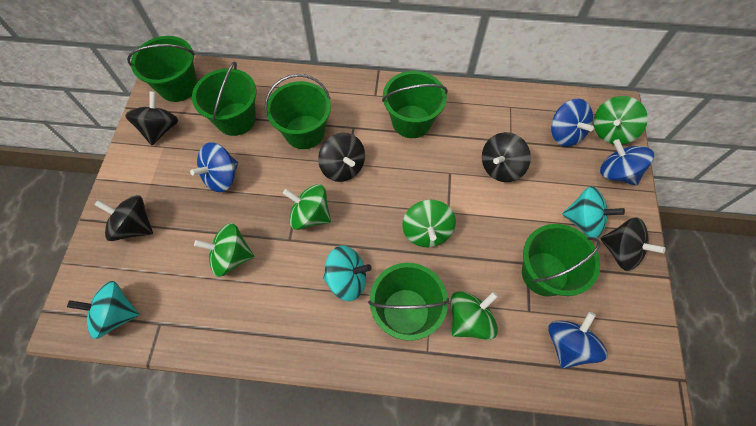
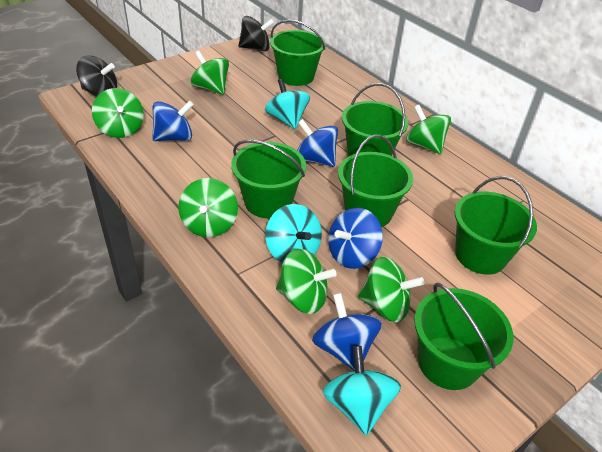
black spinning top: 5 -> 2
green spinning top: 5 -> 6

